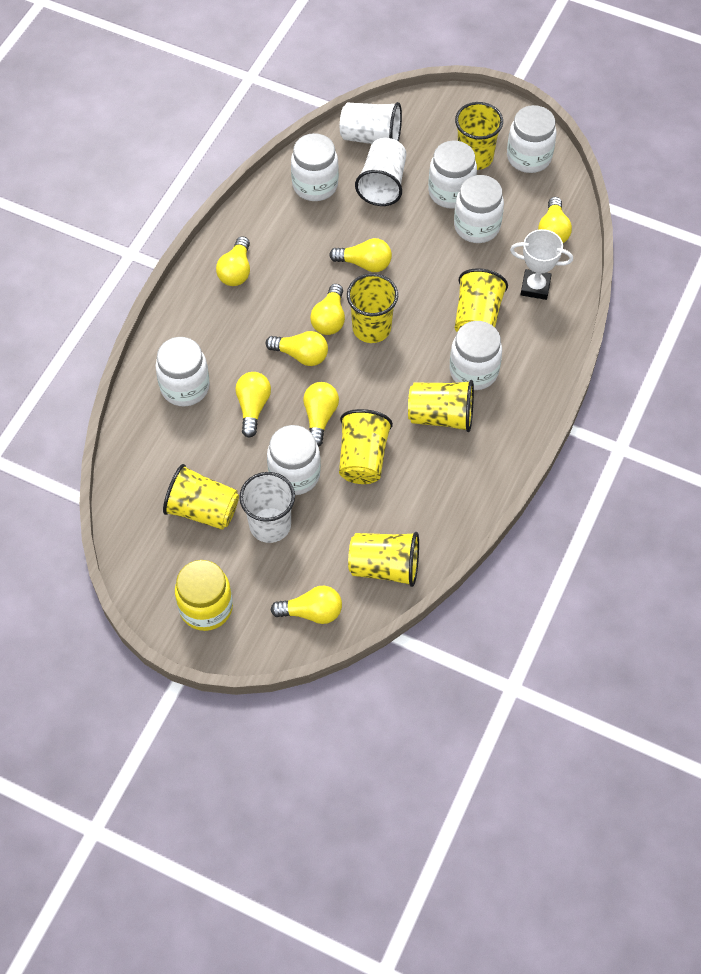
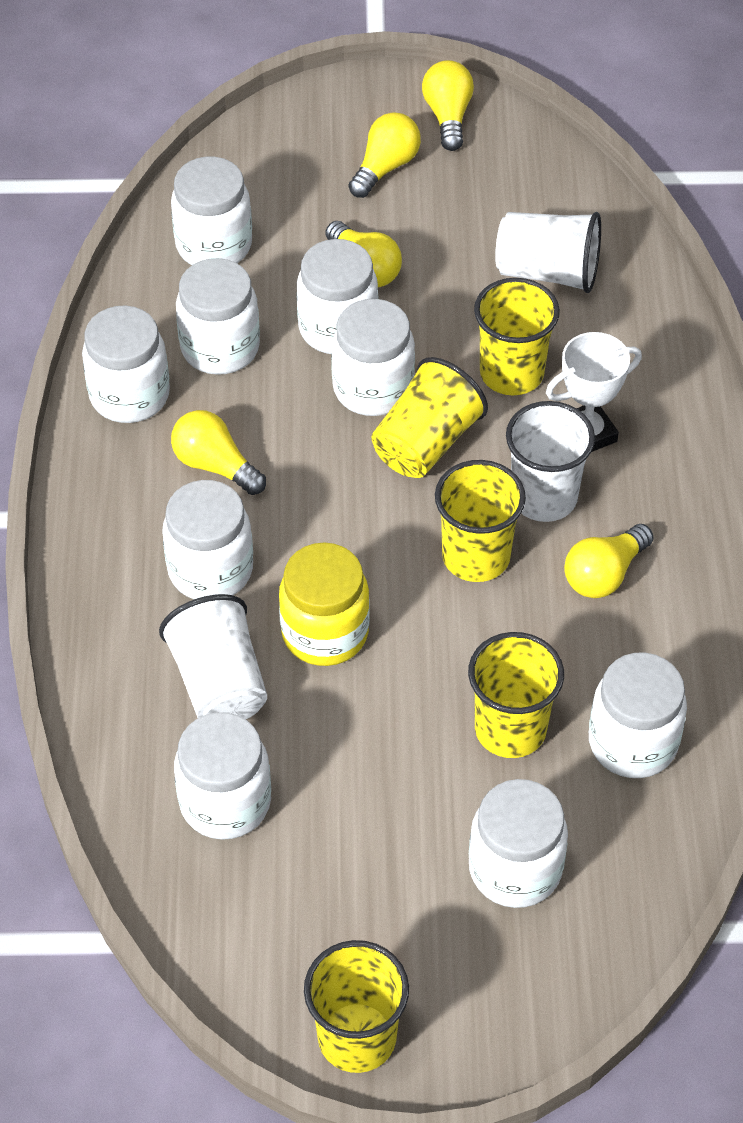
white jar: 7 -> 9
yellow cup: 7 -> 5
yellow light bulb: 8 -> 5

